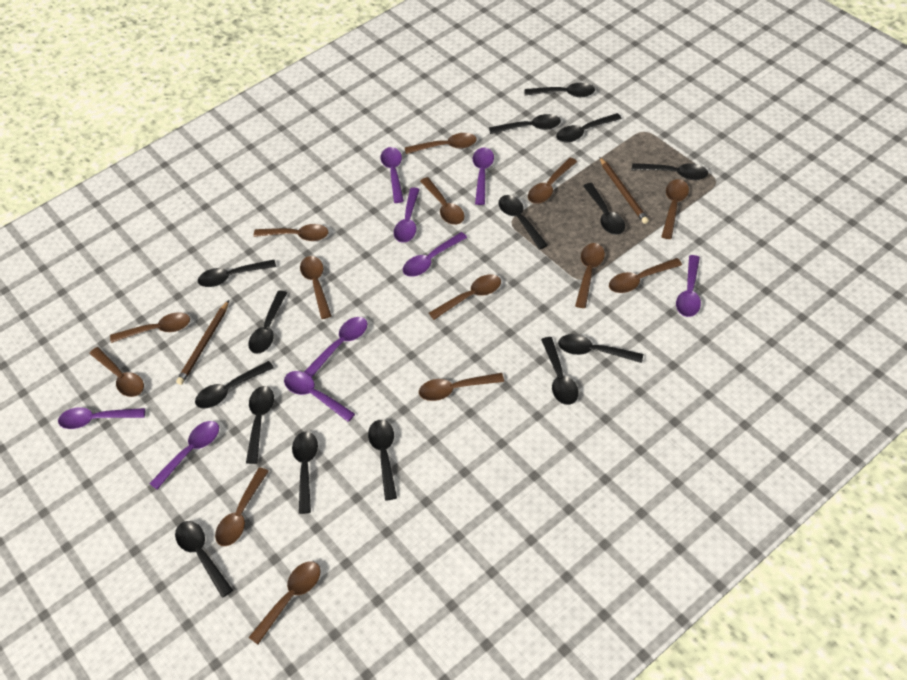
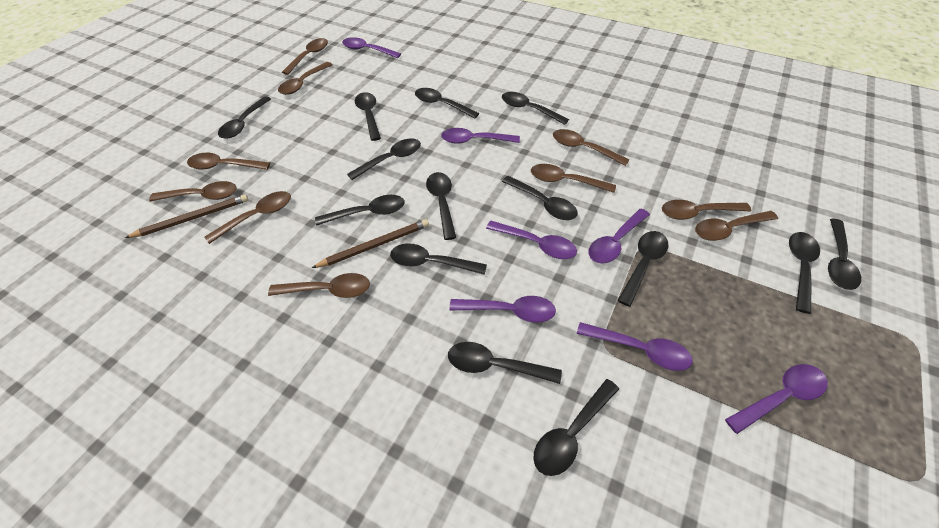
black spoon: 15 -> 14
brown spoon: 14 -> 10
purple spoon: 9 -> 7

